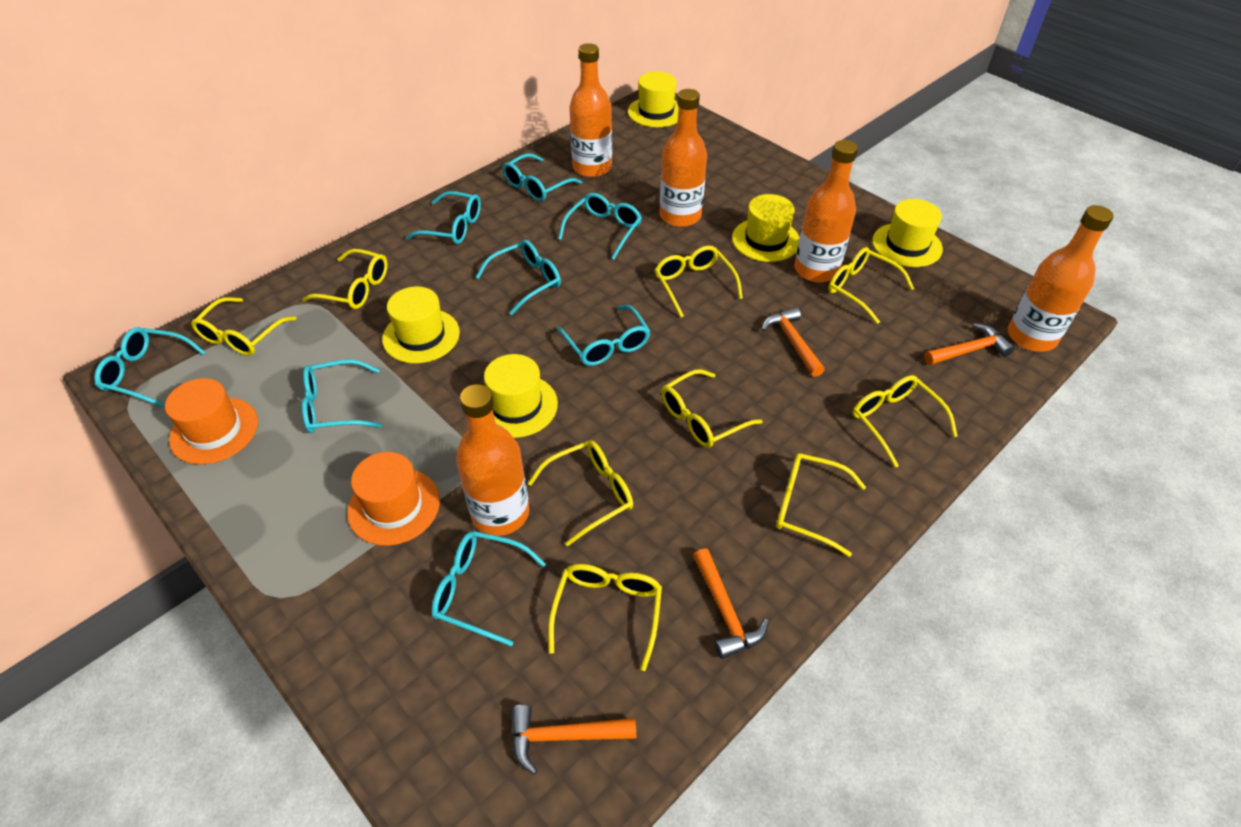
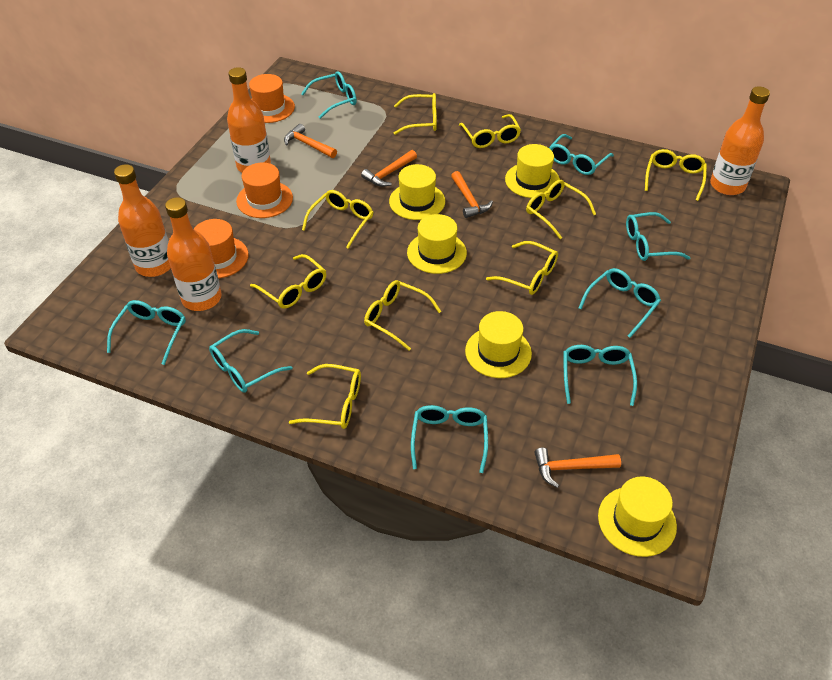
orange bottle: 5 -> 4
orange hat: 2 -> 3

